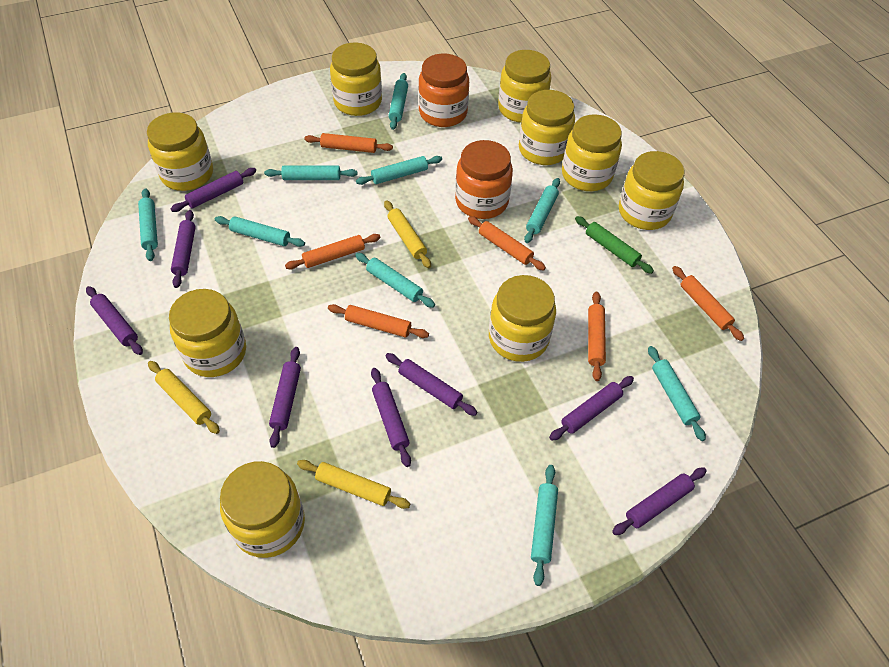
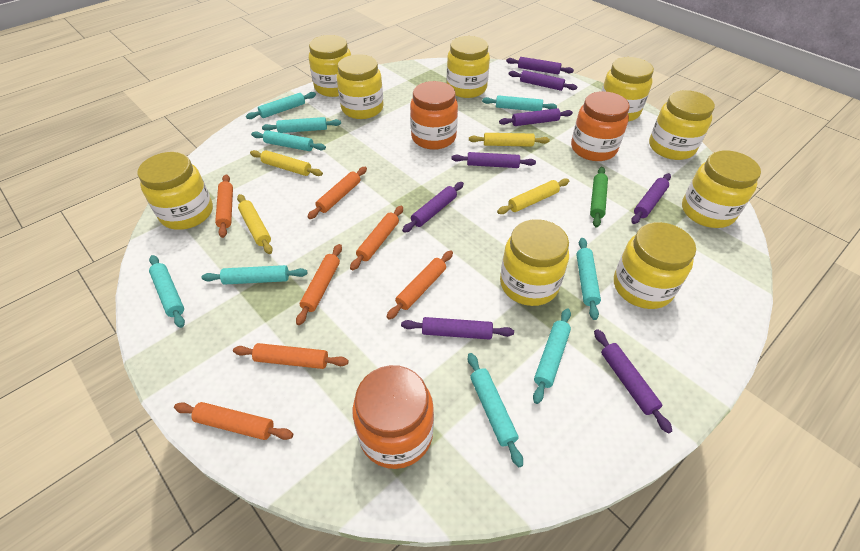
orange jar: 2 -> 3
orange rolling pin: 6 -> 7
yellow rolling pin: 3 -> 4

